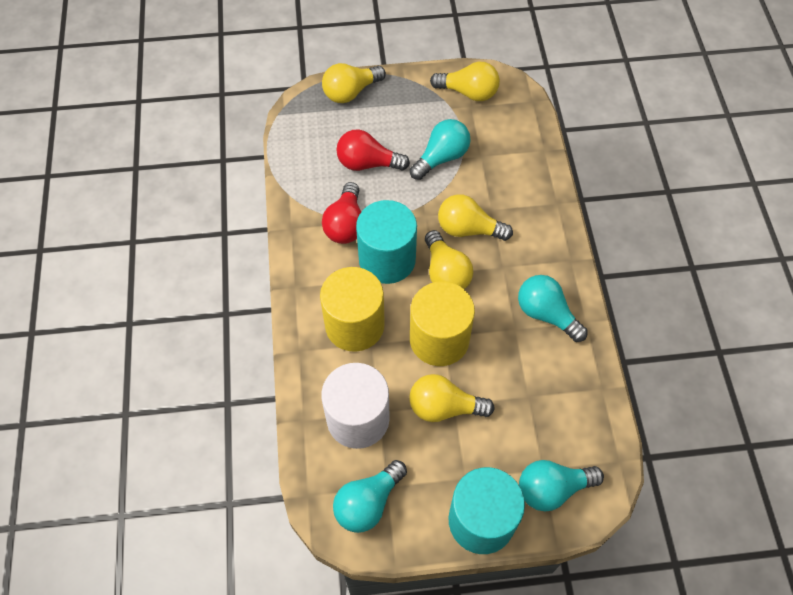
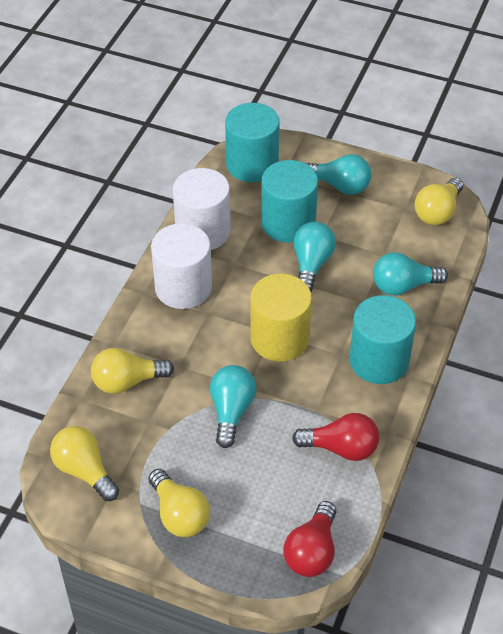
turquoise cylinder: 2 -> 3
white cylinder: 1 -> 2
yellow cylinder: 2 -> 1
yellow light bulb: 5 -> 4

